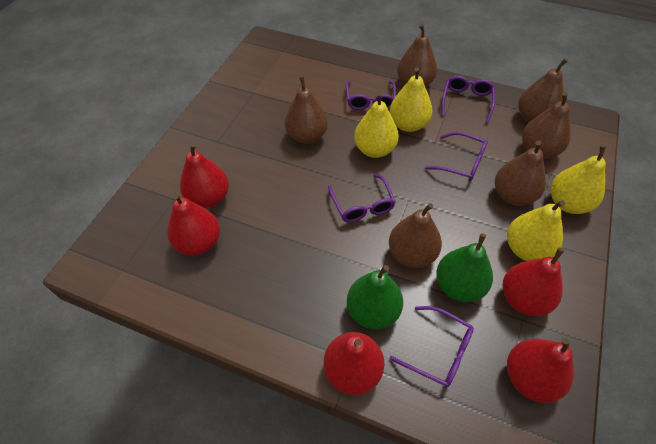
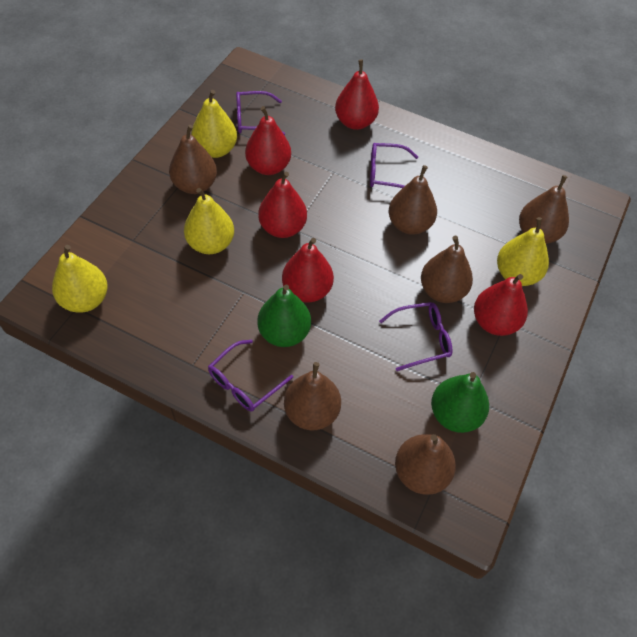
purple glasses: 5 -> 4

